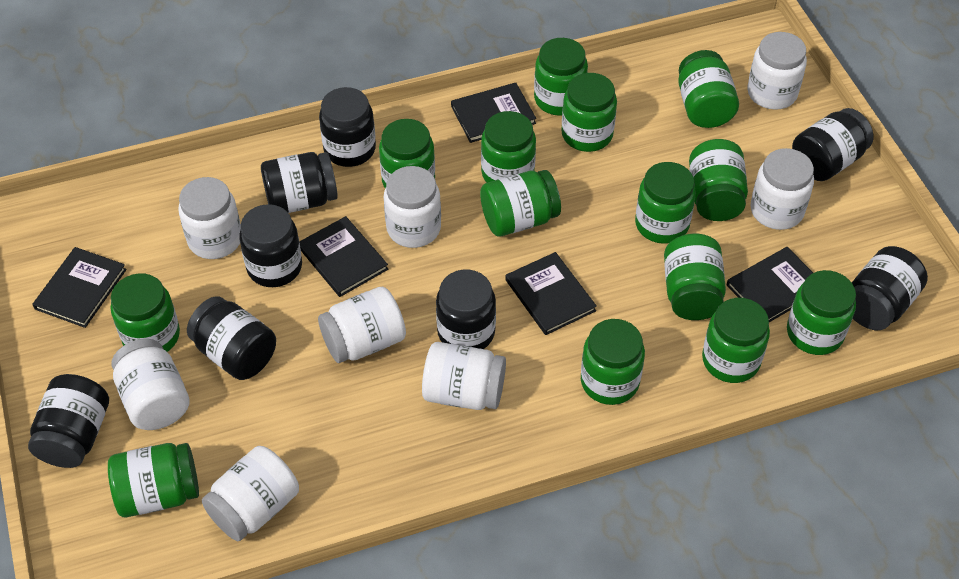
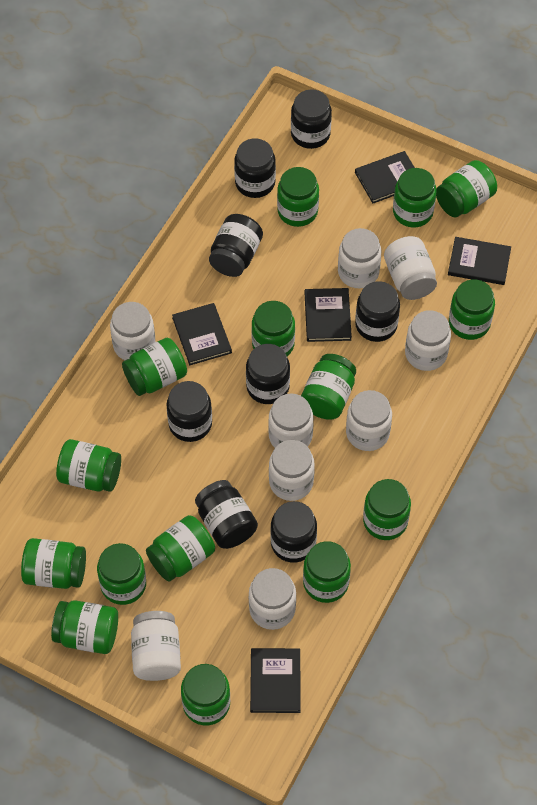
green jar: 14 -> 15
white jar: 8 -> 9

